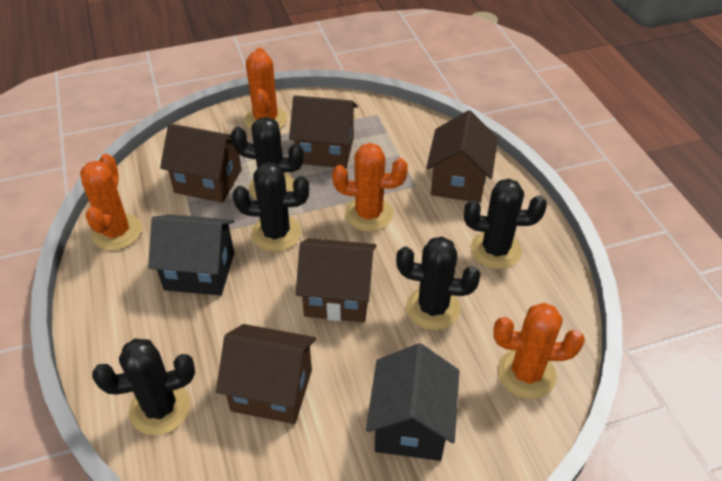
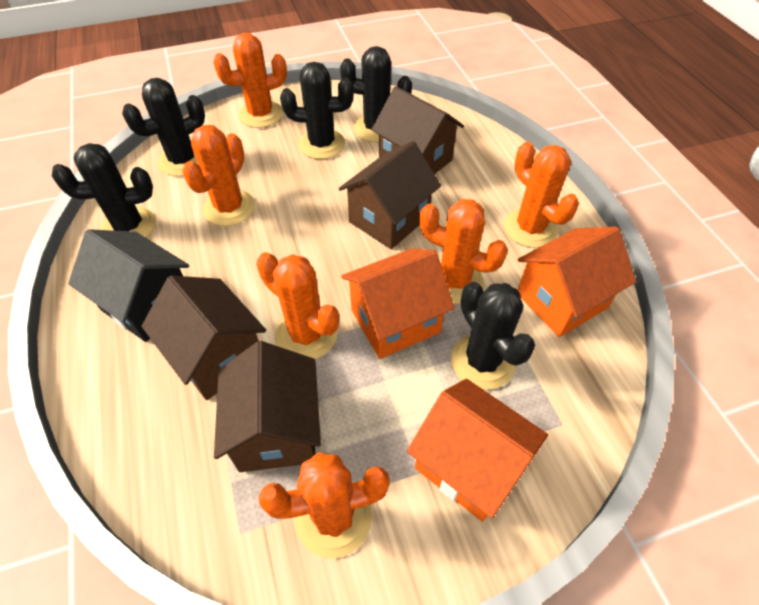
black house: 2 -> 1
brown house: 5 -> 4
orange cactus: 4 -> 6
orange house: 0 -> 3

